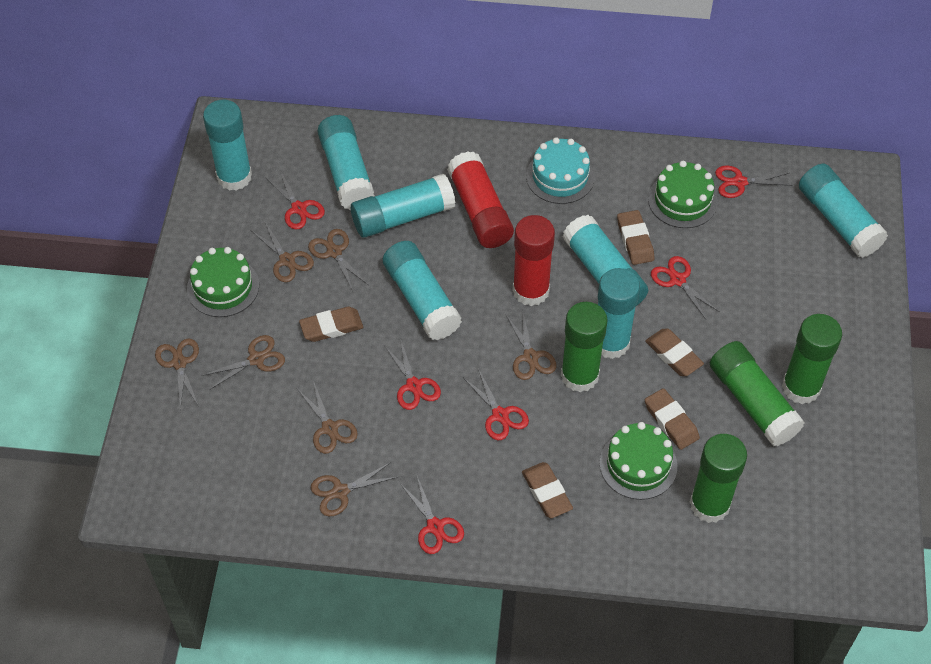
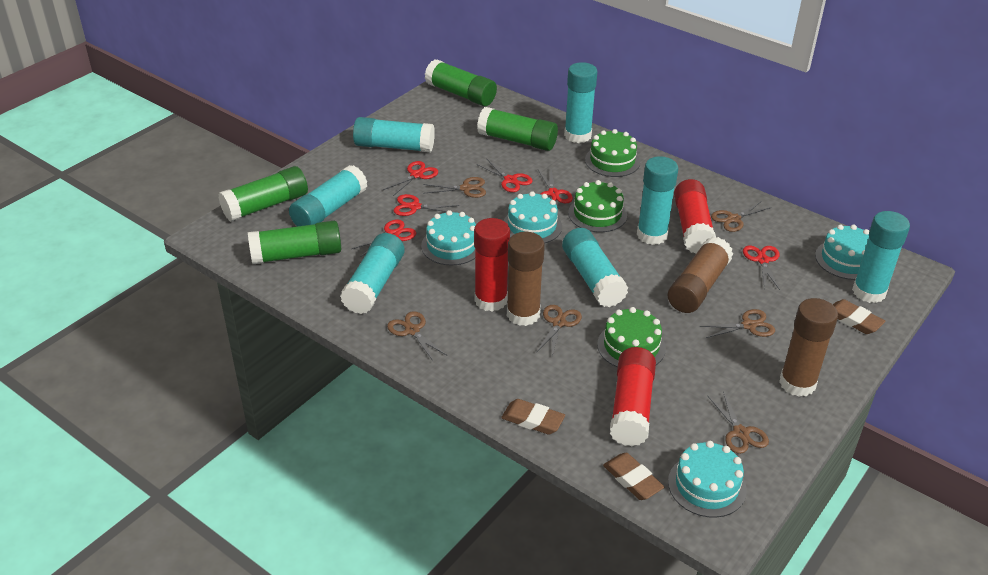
brown eraser: 5 -> 3
brown glue stick: 0 -> 3
brown scissors: 7 -> 6
red glue stick: 2 -> 3
turquoise cake: 1 -> 4

